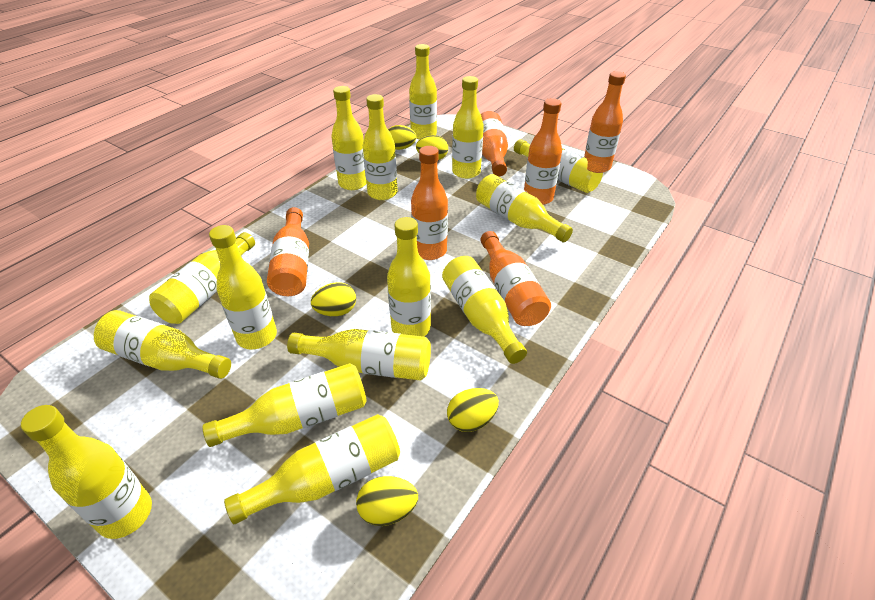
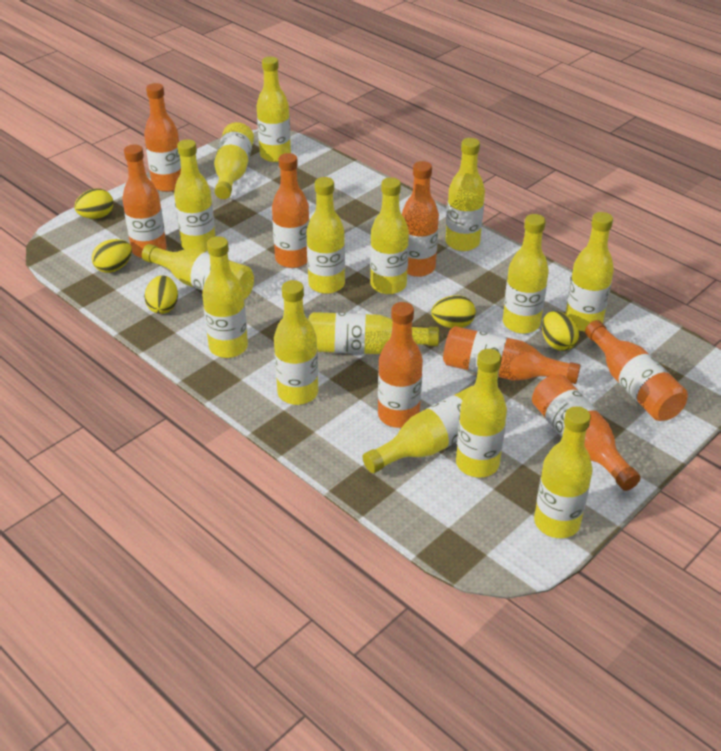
orange bottle: 6 -> 8

